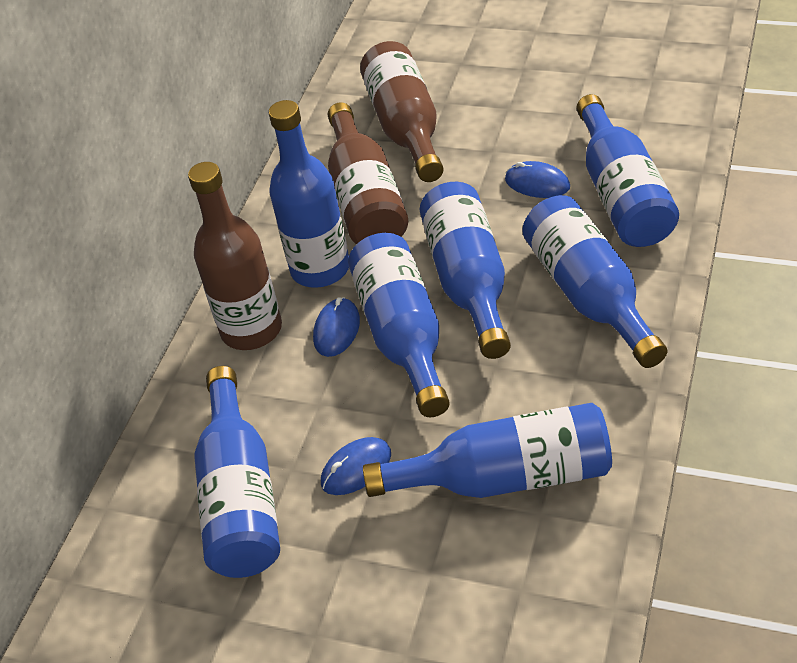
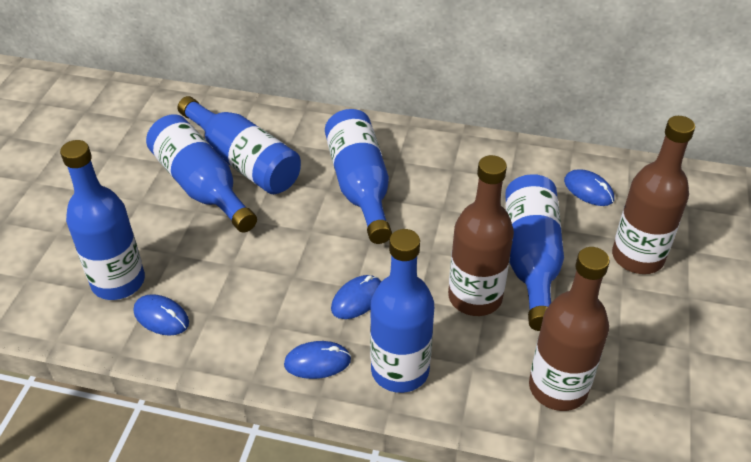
blue bottle: 7 -> 6
blue mouse: 3 -> 4

